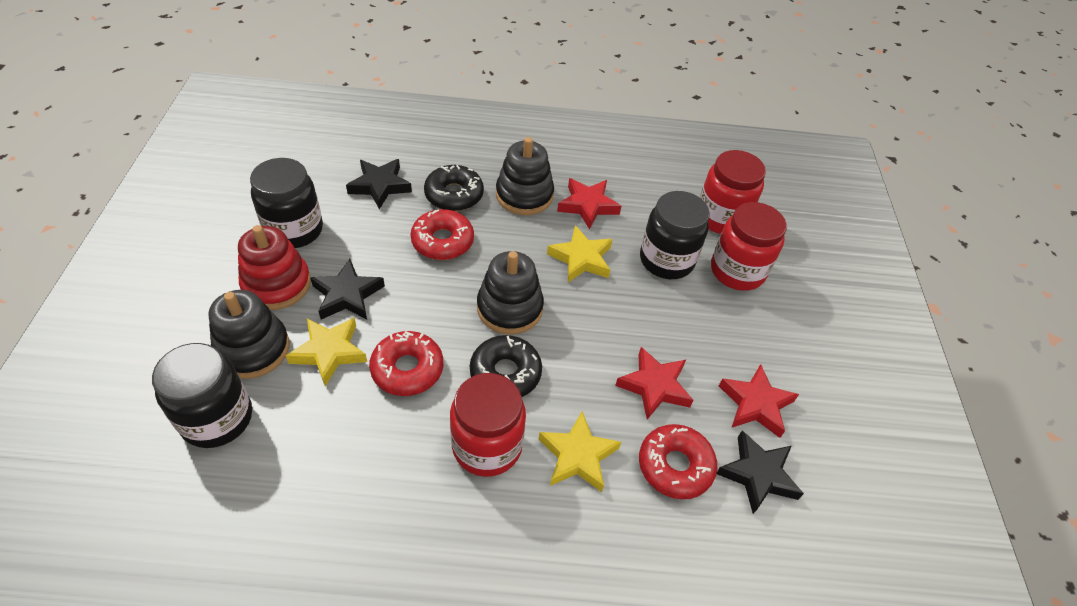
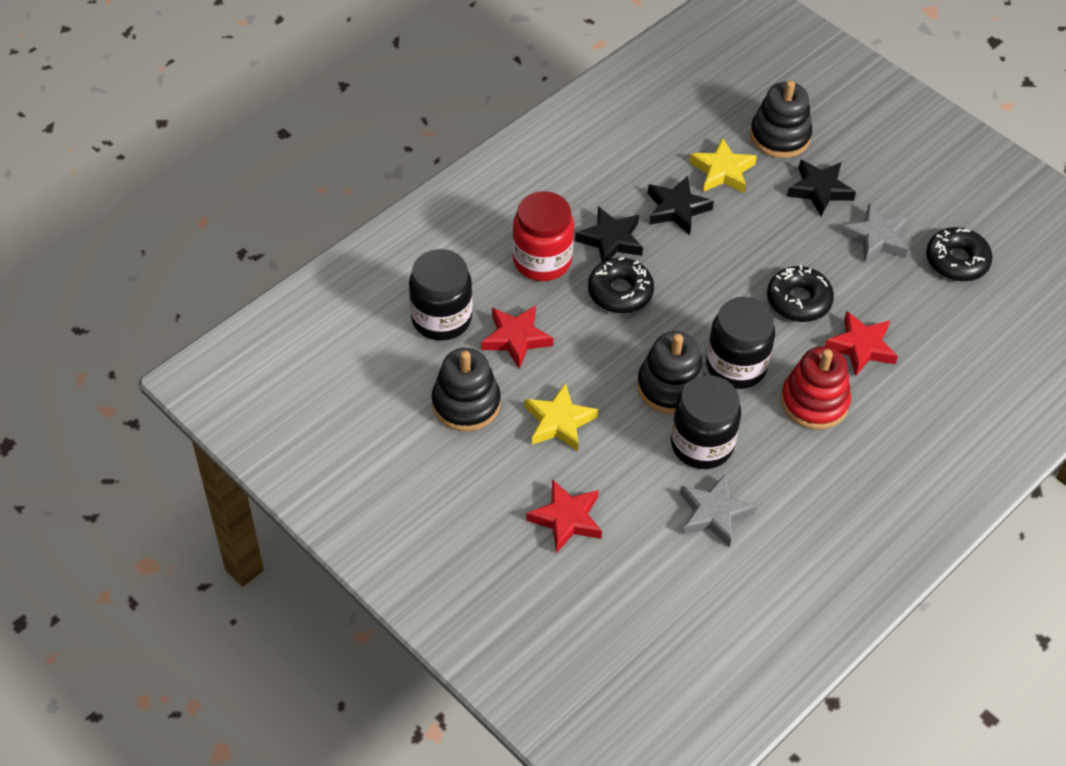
black donut: 2 -> 3
grey star: 0 -> 2
red donut: 3 -> 0
red jar: 3 -> 1
yellow star: 3 -> 2

